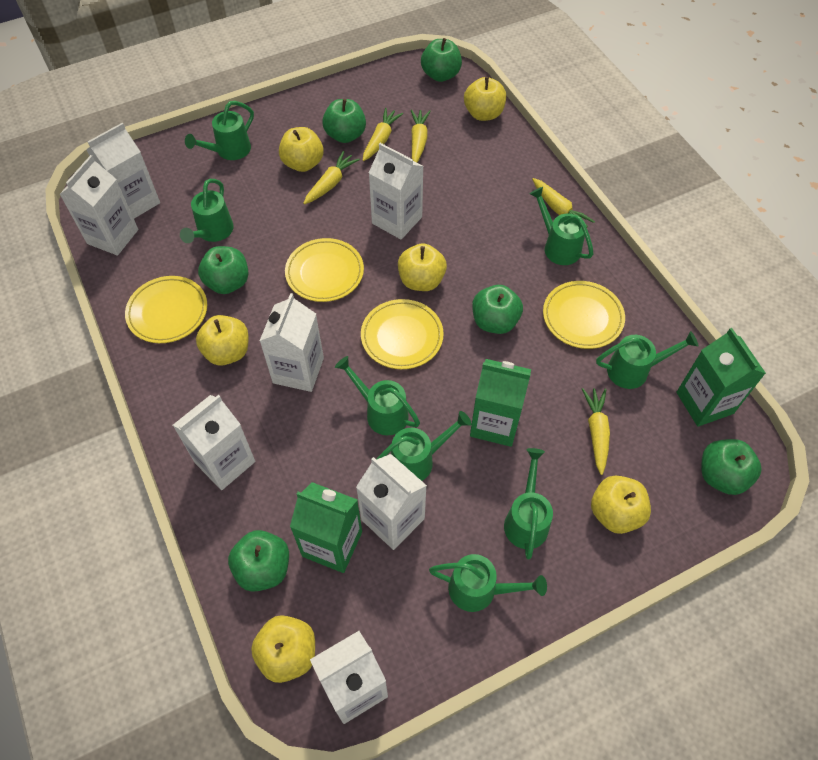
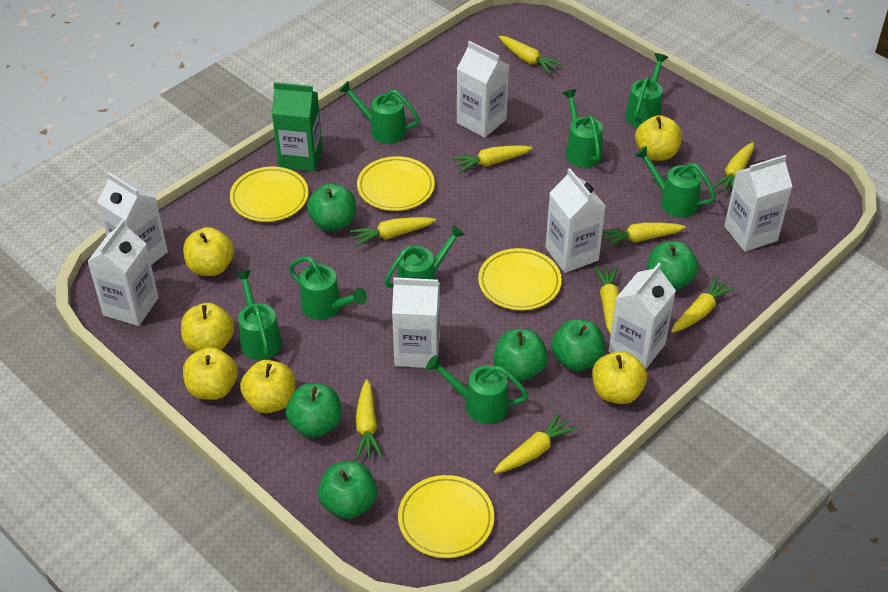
green carton: 3 -> 1
yellow carrot: 5 -> 9

